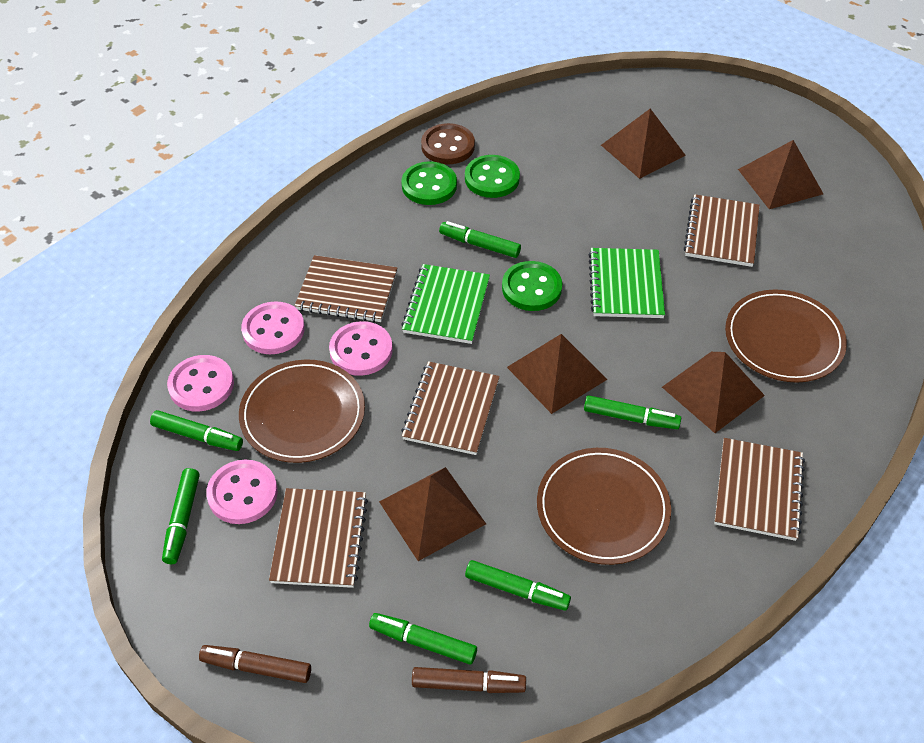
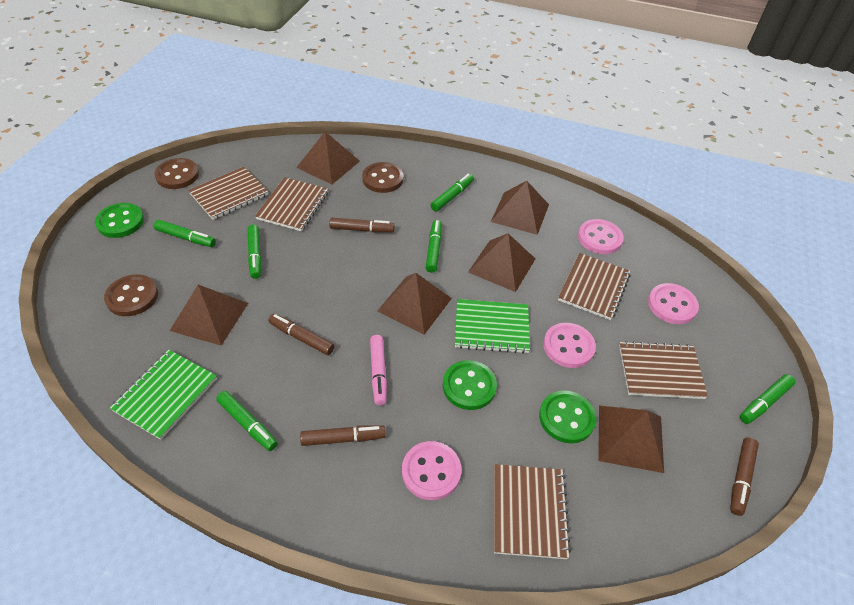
brown button: 1 -> 3
brown marker: 2 -> 4
brown plate: 3 -> 0
brown pyramid: 5 -> 6
pink marker: 0 -> 1

